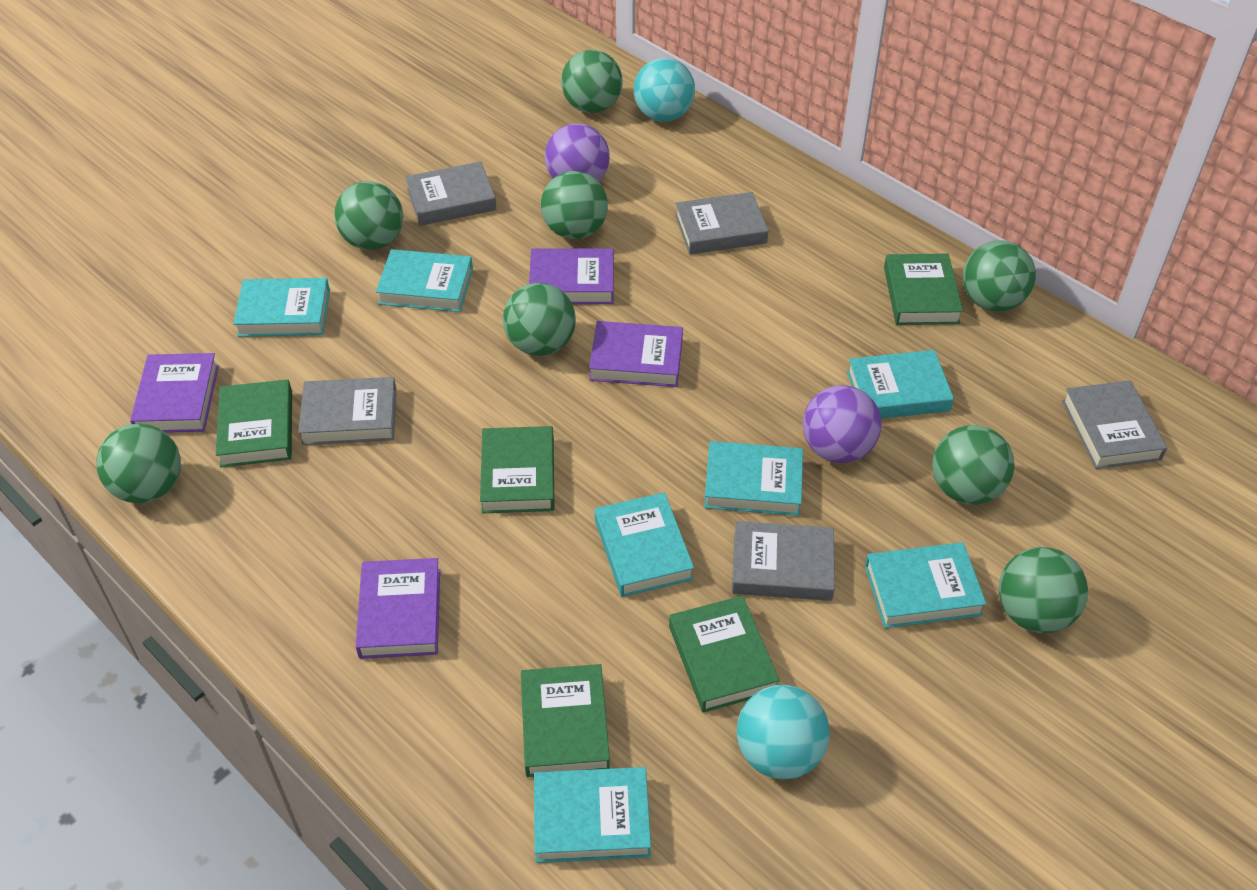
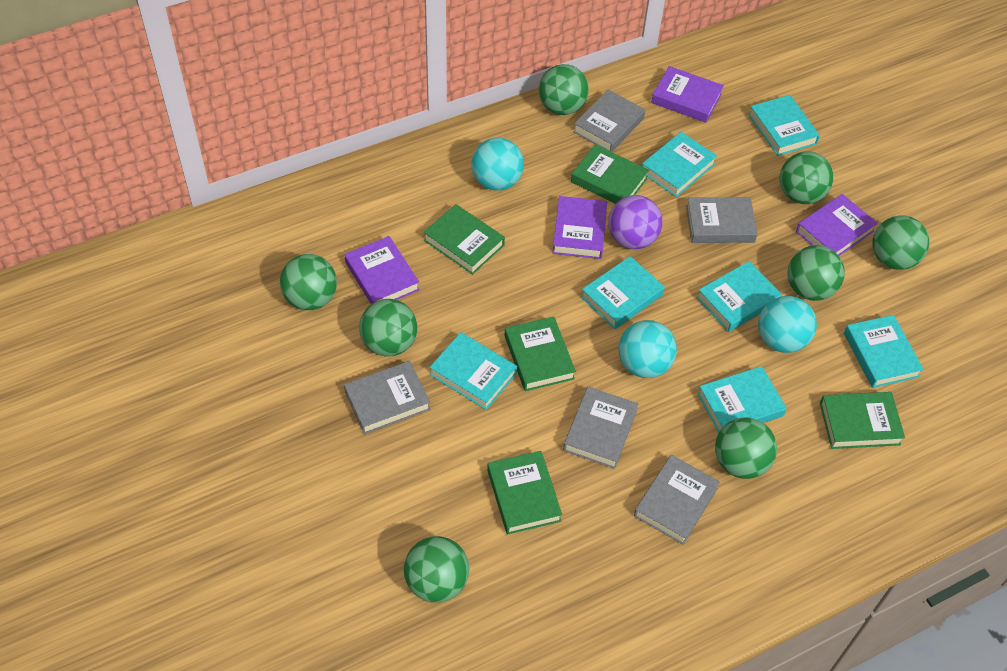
purple ball: 2 -> 1
turquoise ball: 2 -> 3

